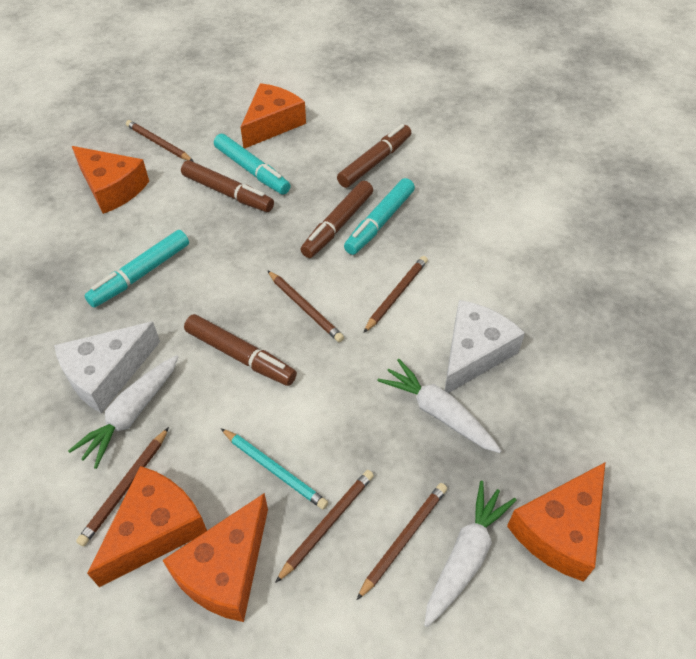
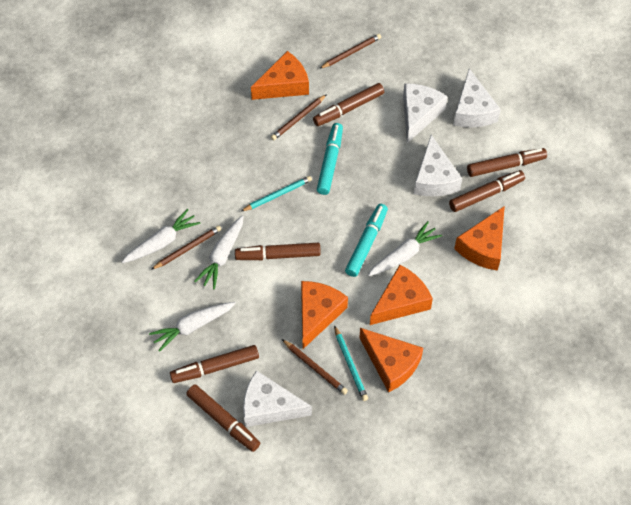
brown marker: 4 -> 6
brown pencil: 6 -> 4
turquoise marker: 3 -> 2
turquoise pencil: 1 -> 2
white carrot: 3 -> 4
white cheese: 2 -> 4

